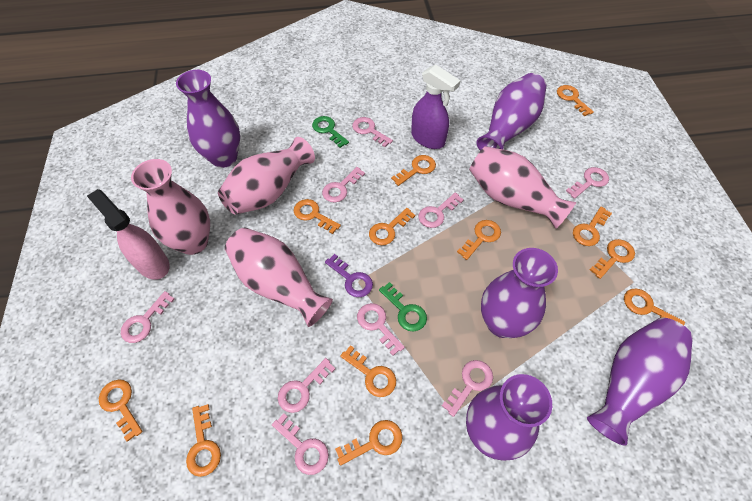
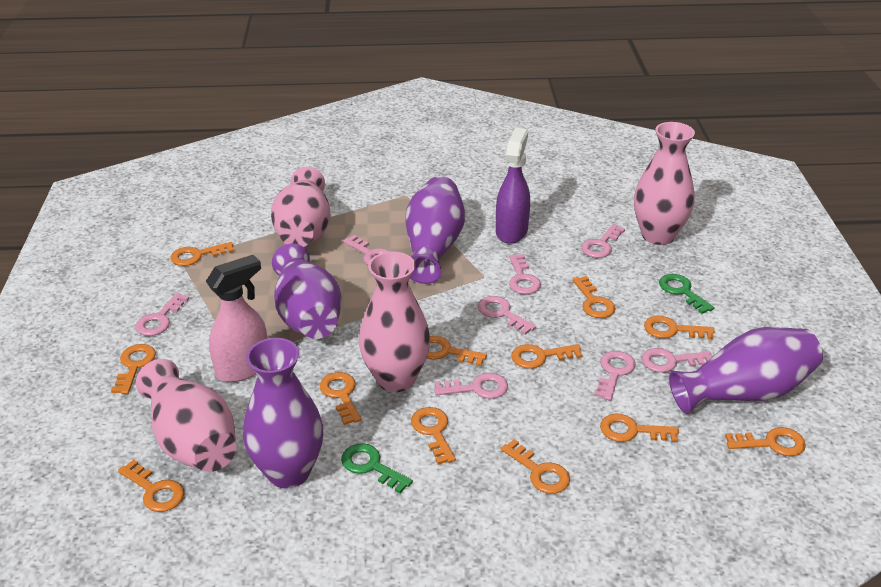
pink key: 9 -> 8
purple key: 1 -> 0
purple vase: 5 -> 4

